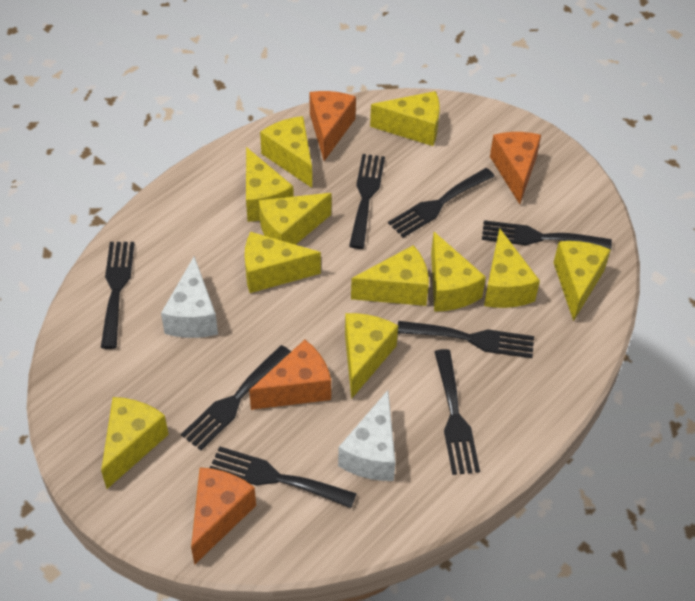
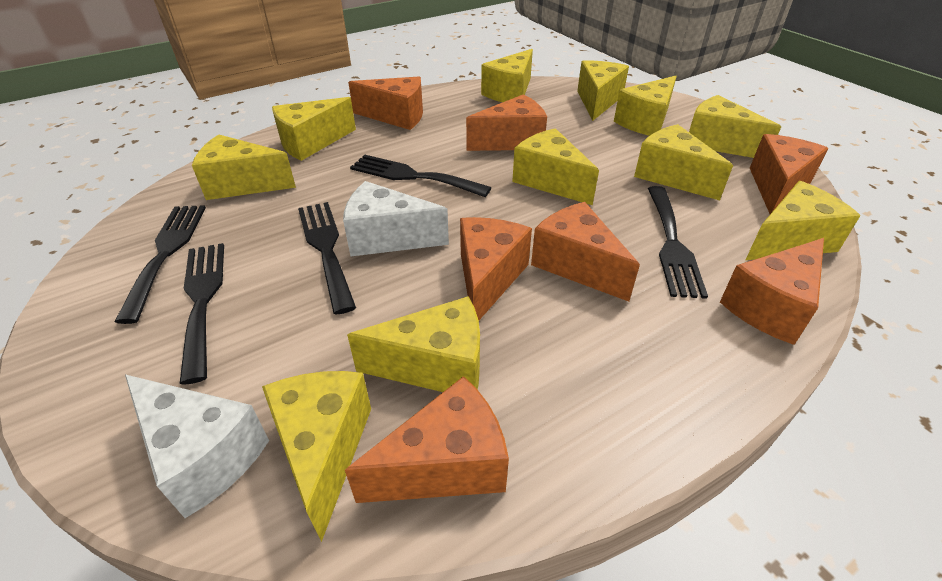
black fork: 8 -> 5
orange cheese: 4 -> 7

